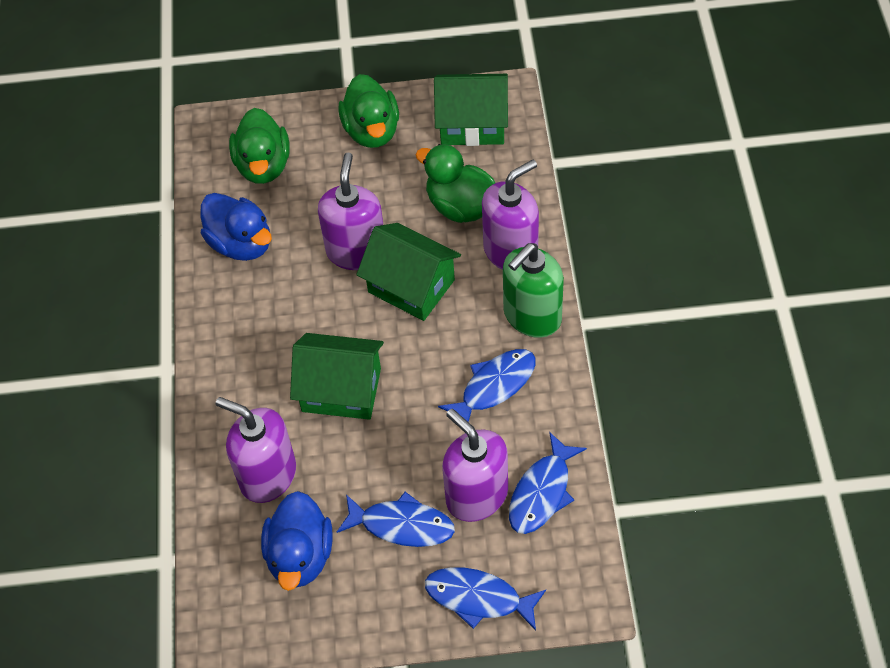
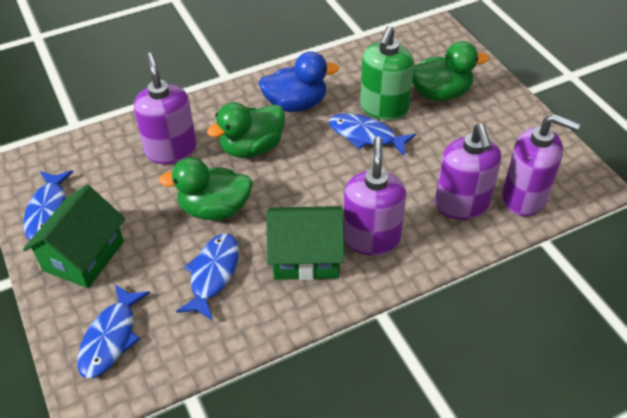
blue duck: 2 -> 1
green house: 3 -> 2

